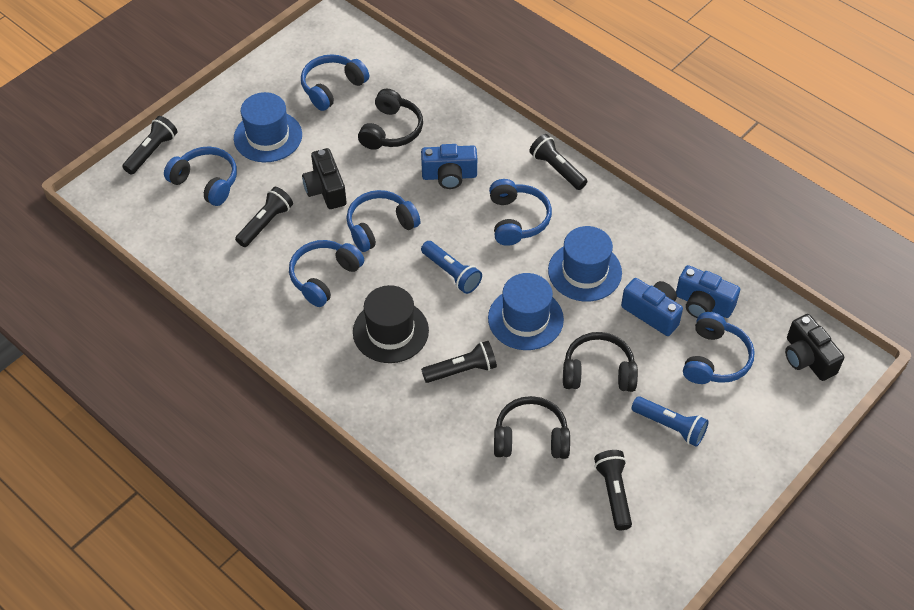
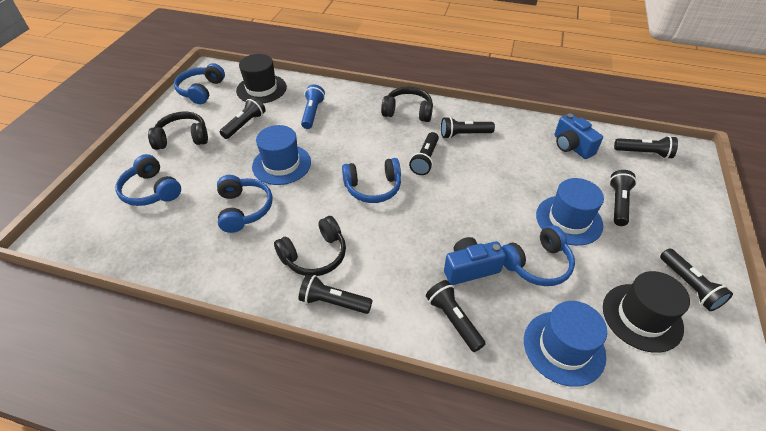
black camera: 2 -> 0
black flashlight: 5 -> 8
black hat: 1 -> 2
blue camera: 3 -> 2
blue flashlight: 2 -> 1
blue headphones: 6 -> 5

